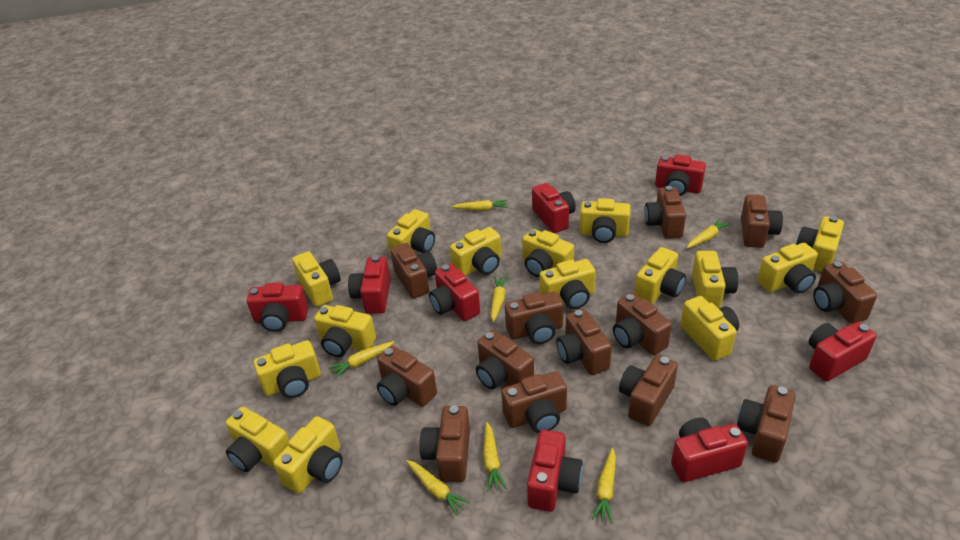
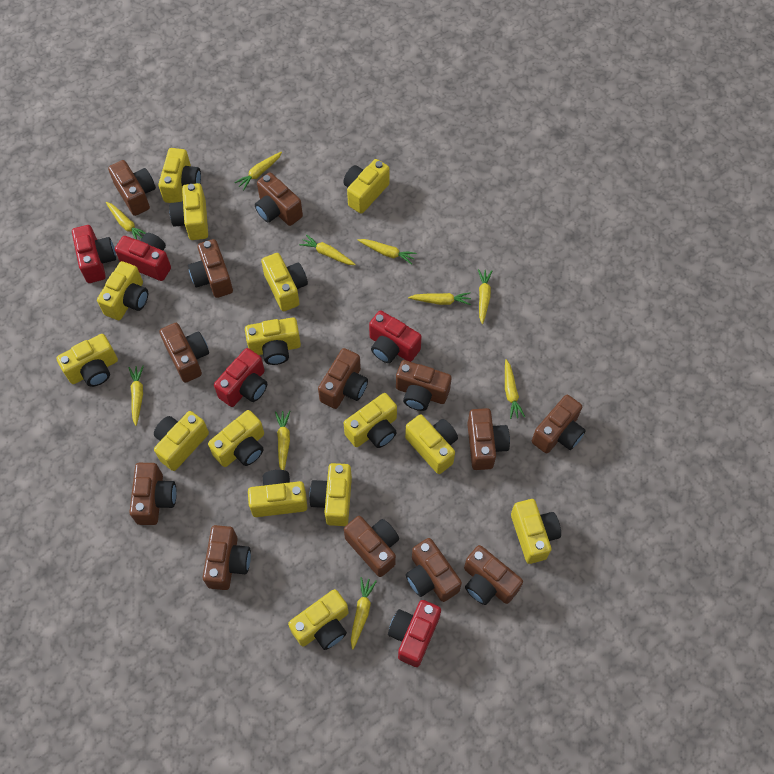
red camera: 8 -> 5
yellow carrot: 7 -> 10

